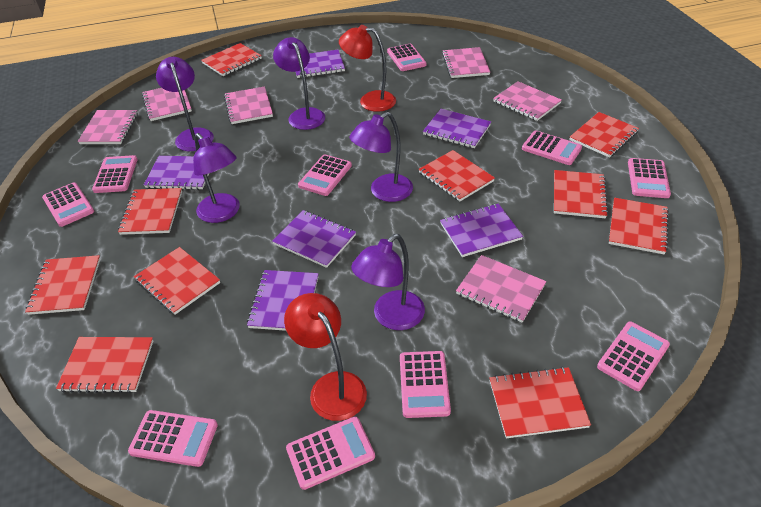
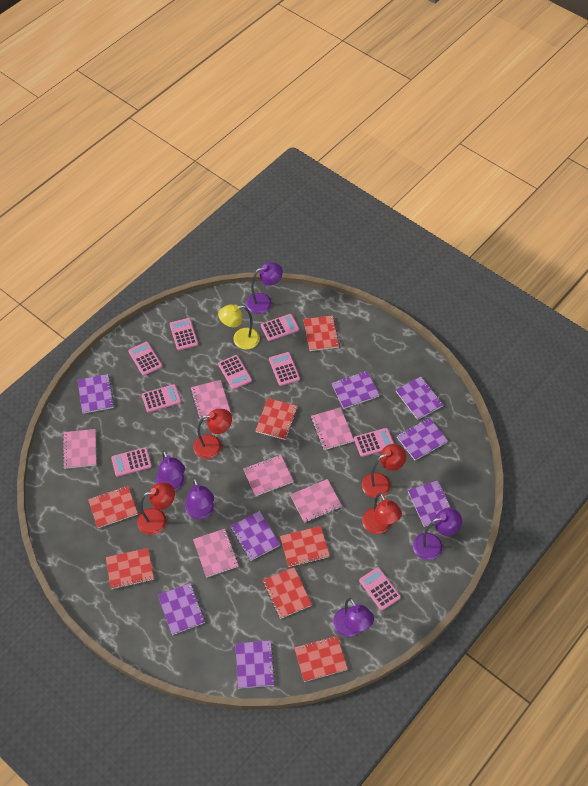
pink calculator: 10 -> 9
purple notebook: 6 -> 8
red lamp: 2 -> 4
red notebook: 10 -> 7
yellow lamp: 0 -> 1

